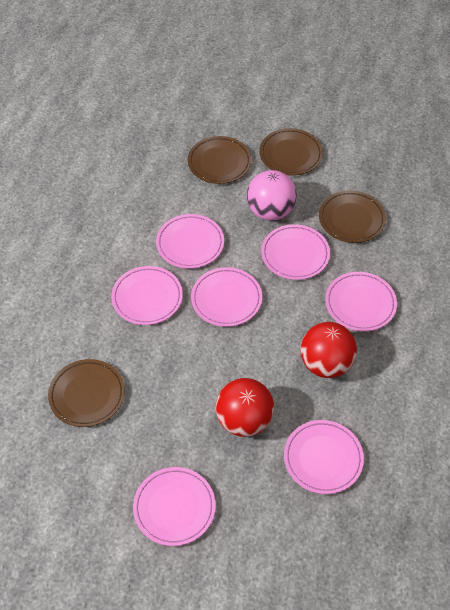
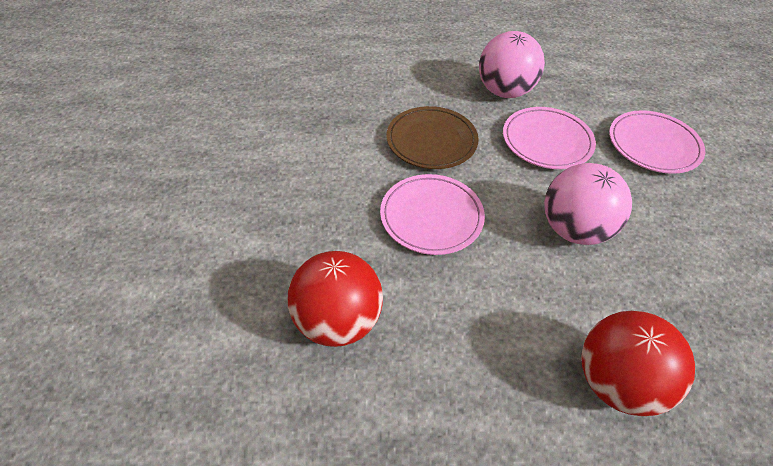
brown plate: 4 -> 1
pink ball: 1 -> 2
pink plate: 7 -> 3

